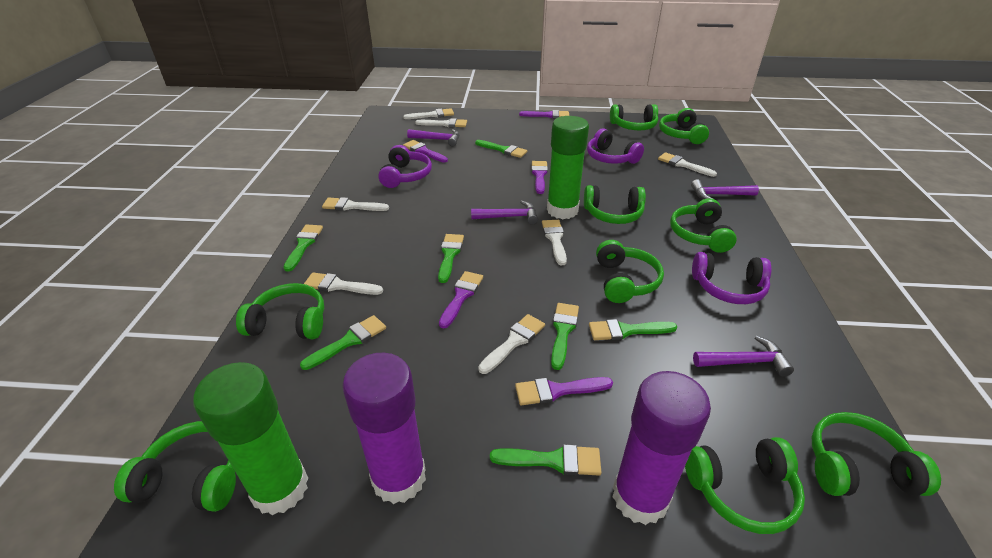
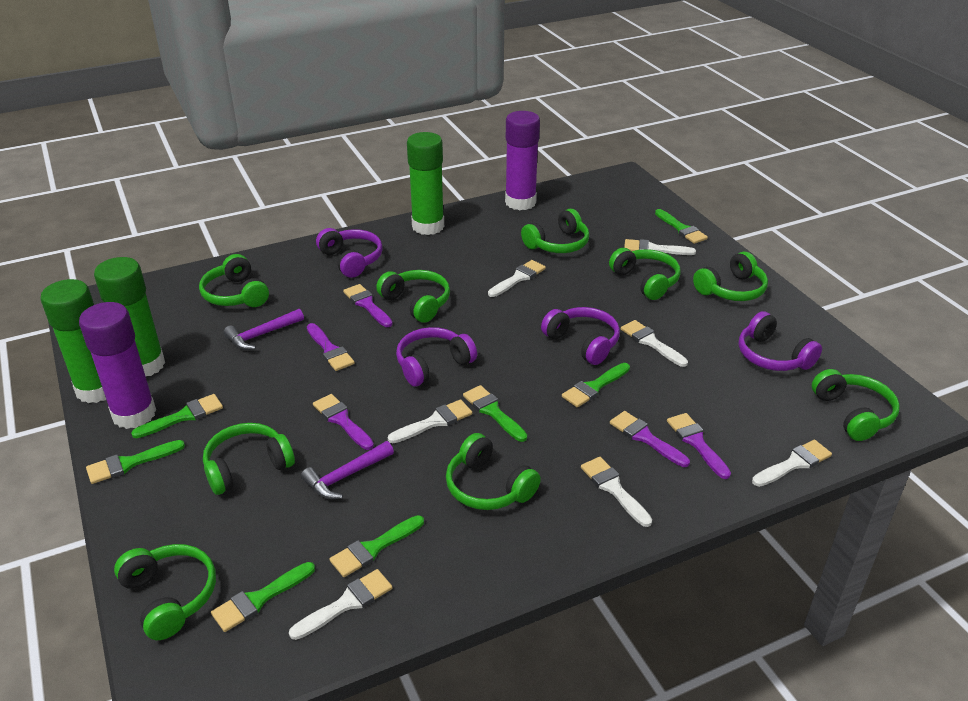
green glue stick: 2 -> 3
purple hammer: 4 -> 2
purple headphones: 3 -> 4

